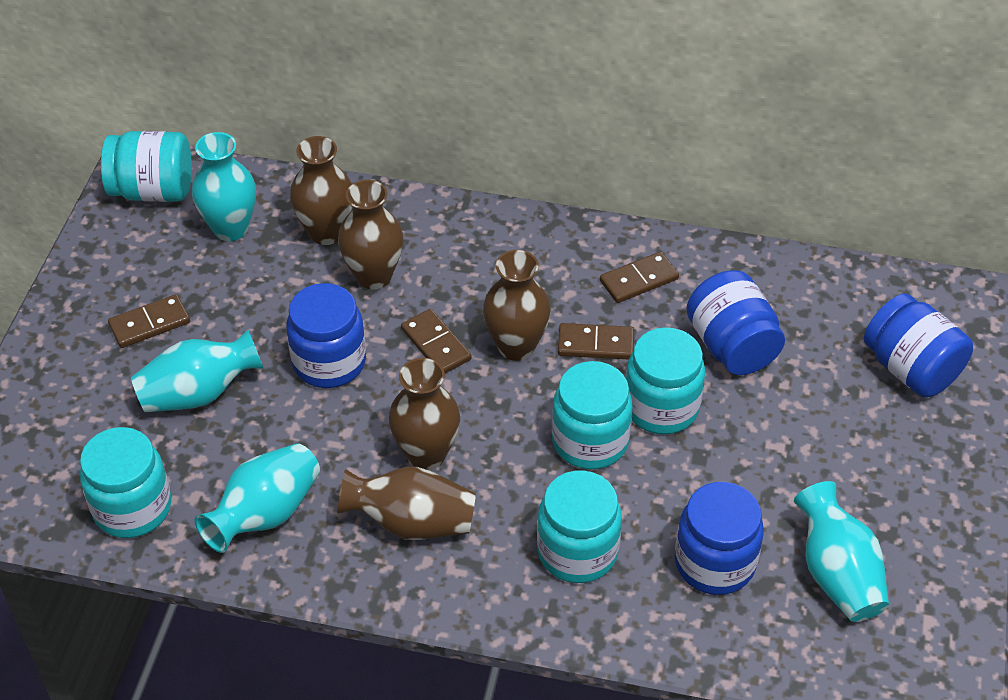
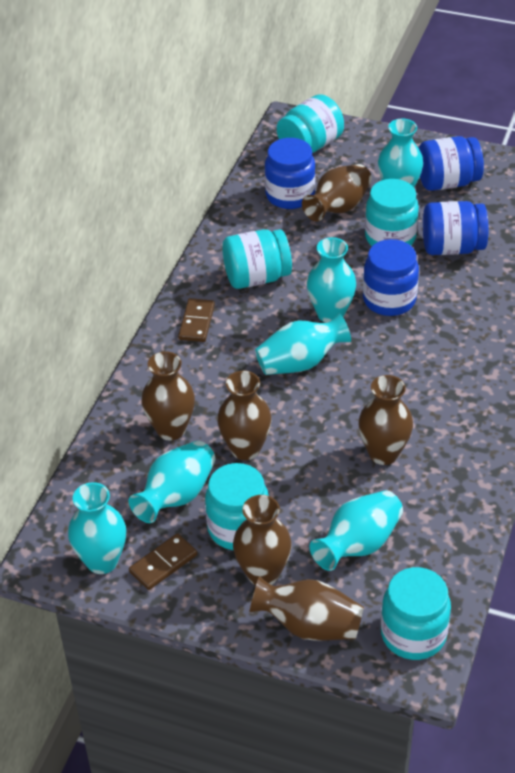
brown domino: 4 -> 2
brown vase: 5 -> 6
turquoise vase: 4 -> 6

